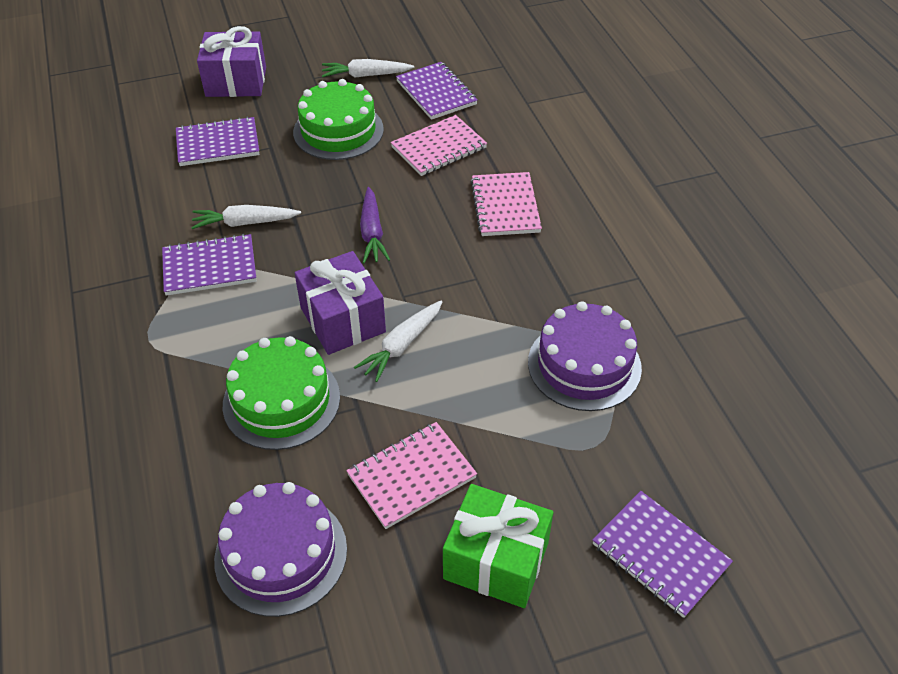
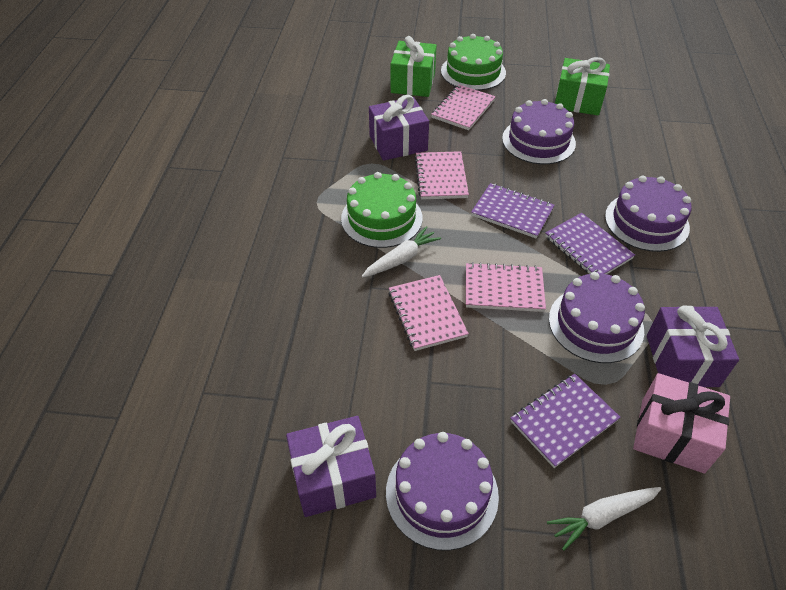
green gift: 1 -> 2
pink gift: 0 -> 1
pink notebook: 3 -> 4
purple cake: 2 -> 4
purple carrot: 1 -> 0
purple gift: 2 -> 3
purple notebook: 4 -> 3
white carrot: 3 -> 2

